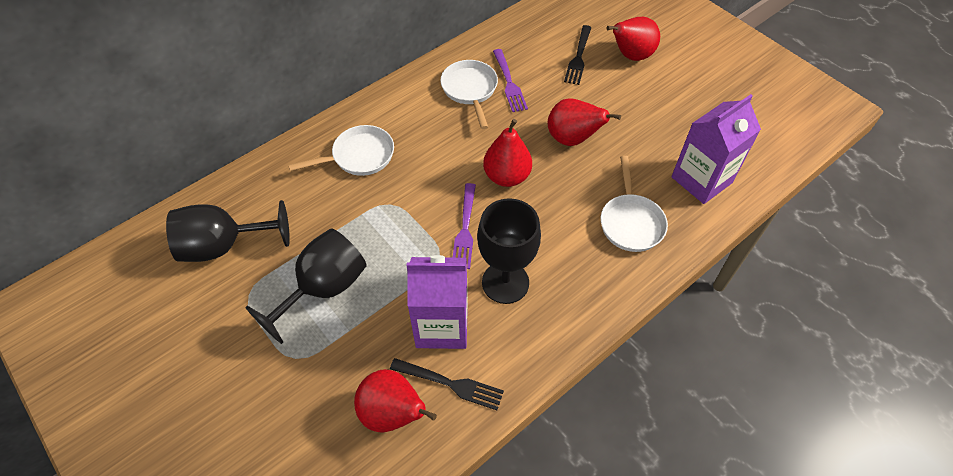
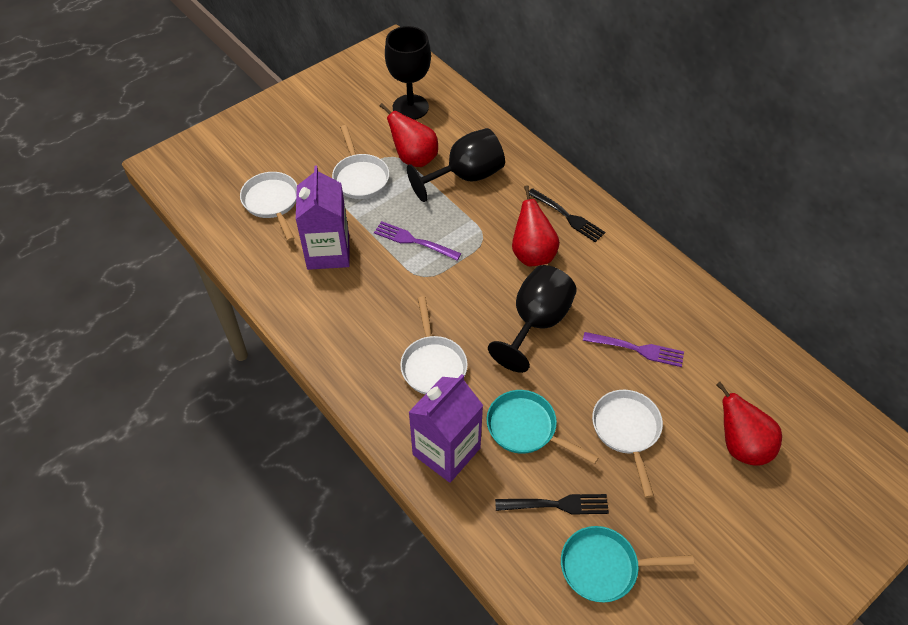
red pear: 4 -> 3
turquoise pan: 0 -> 2
white pan: 3 -> 4

